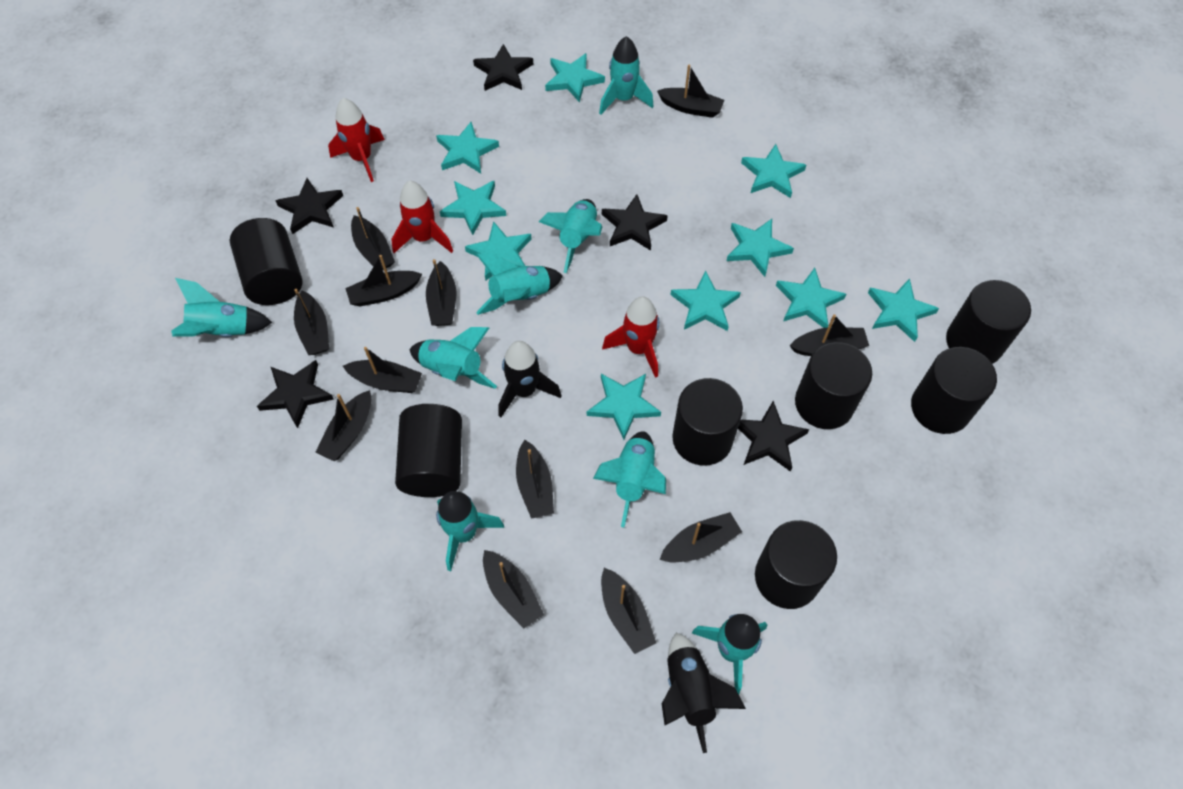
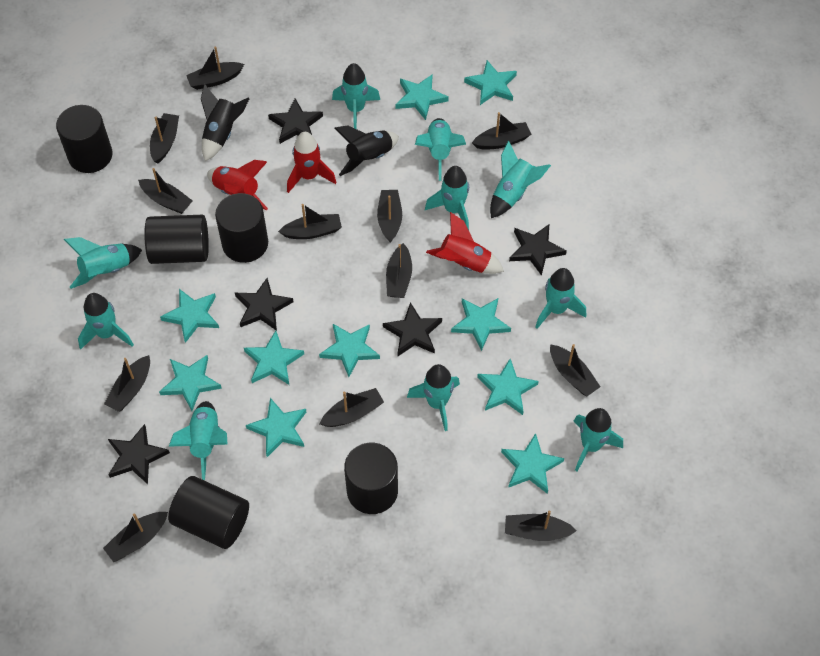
black cylinder: 7 -> 5
turquoise rocket: 8 -> 10

